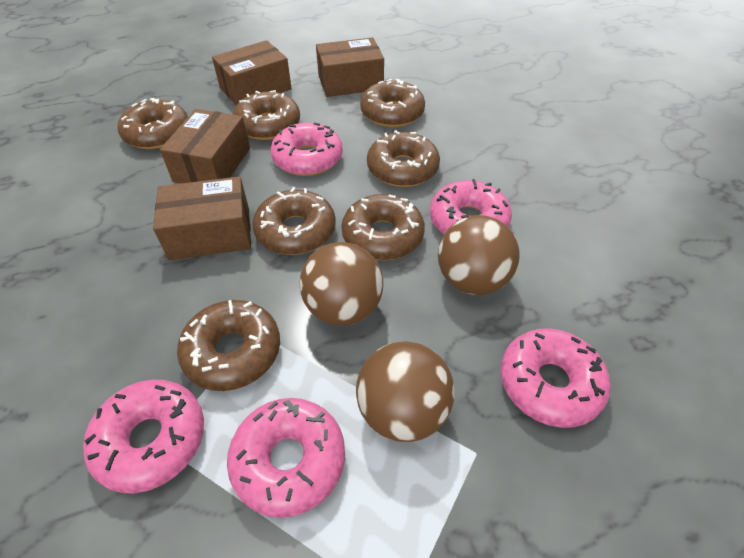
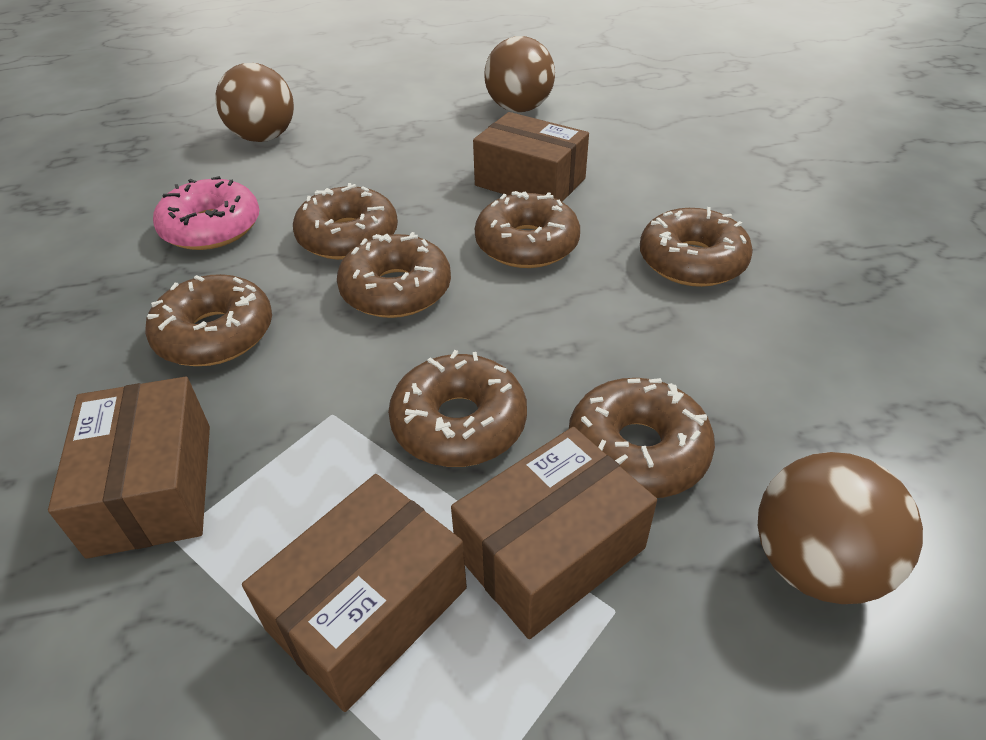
pink donut: 5 -> 1

